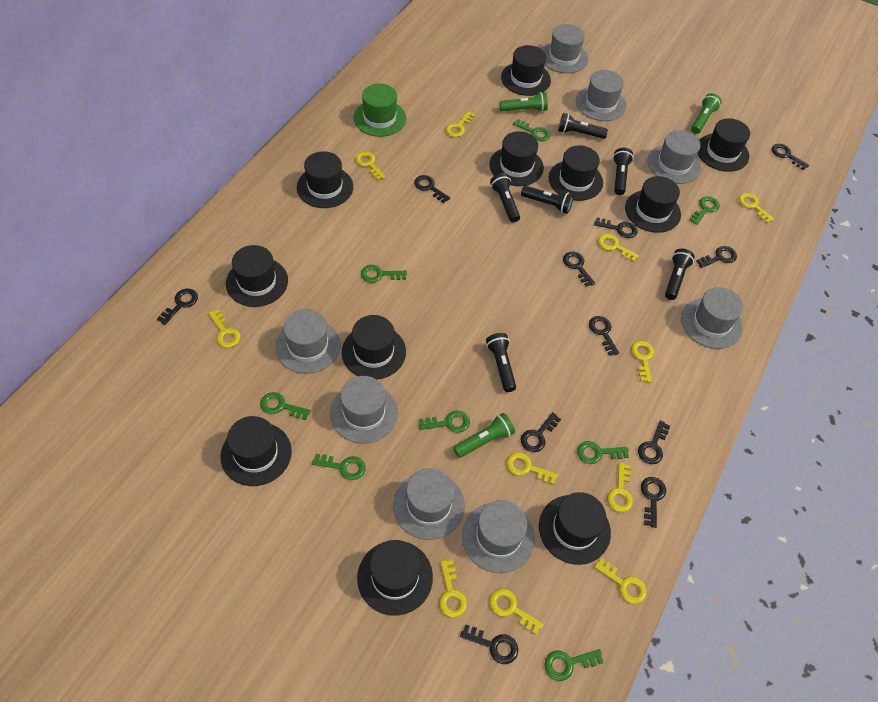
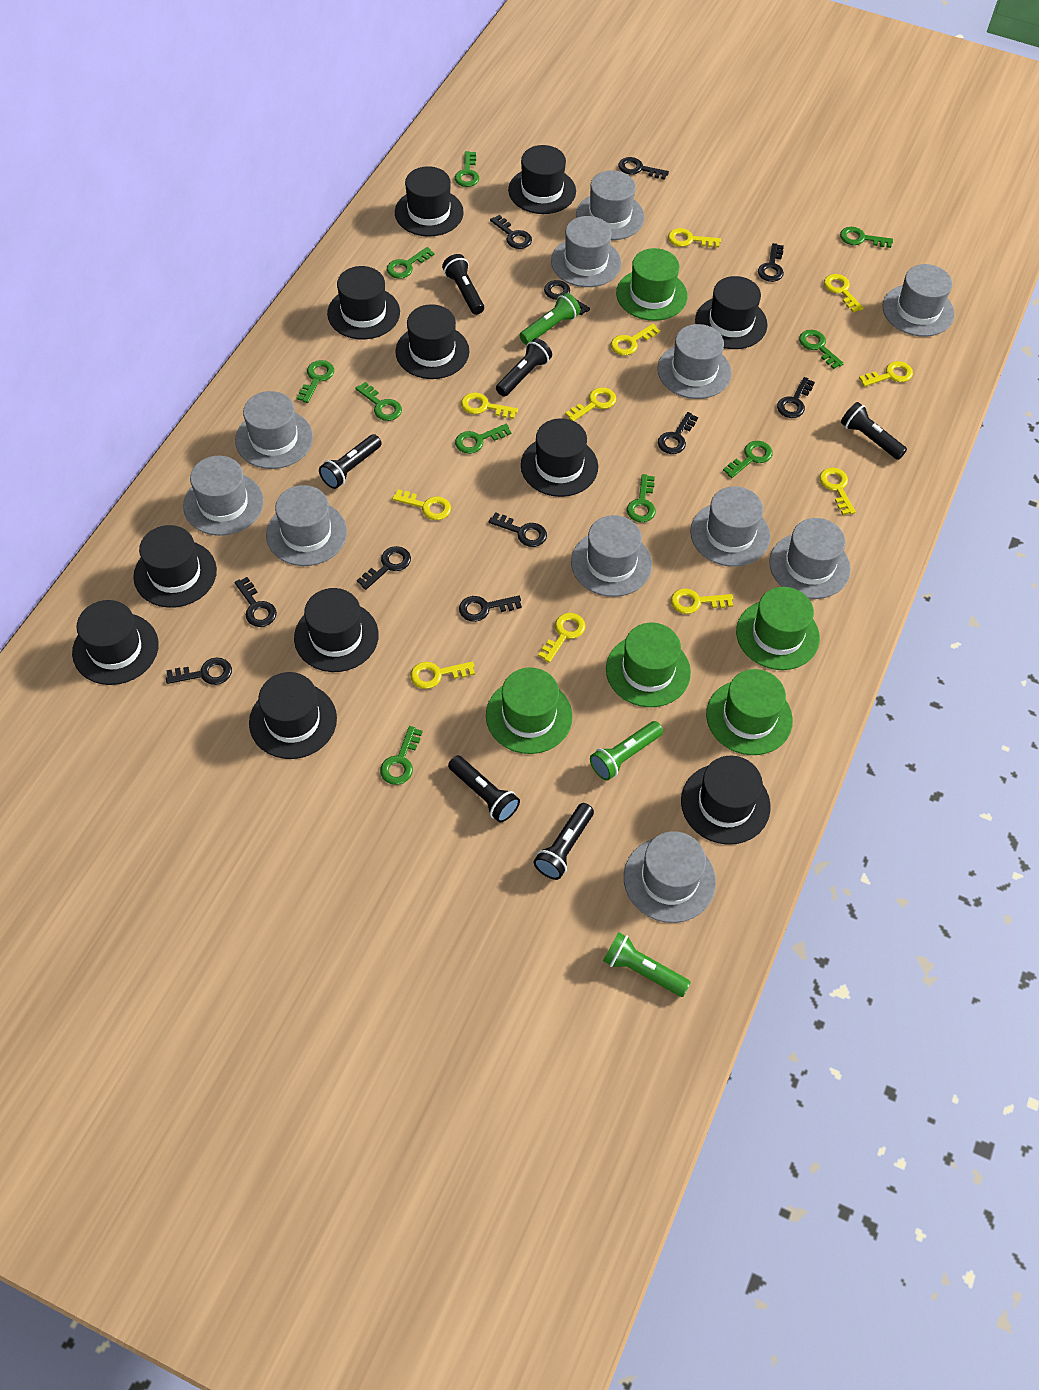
green hat: 1 -> 5
green key: 8 -> 10
grey hat: 8 -> 11

